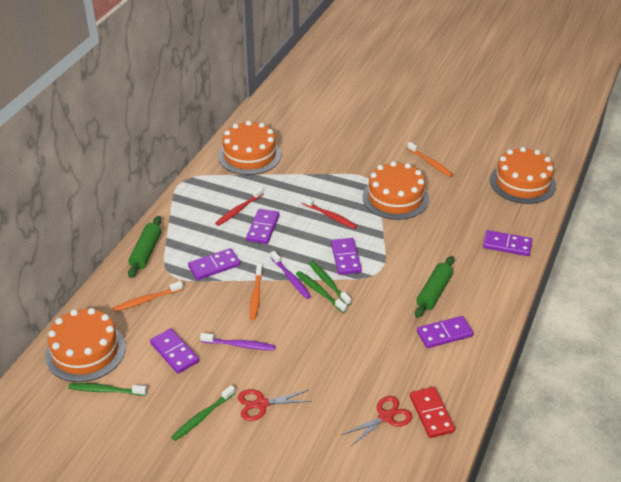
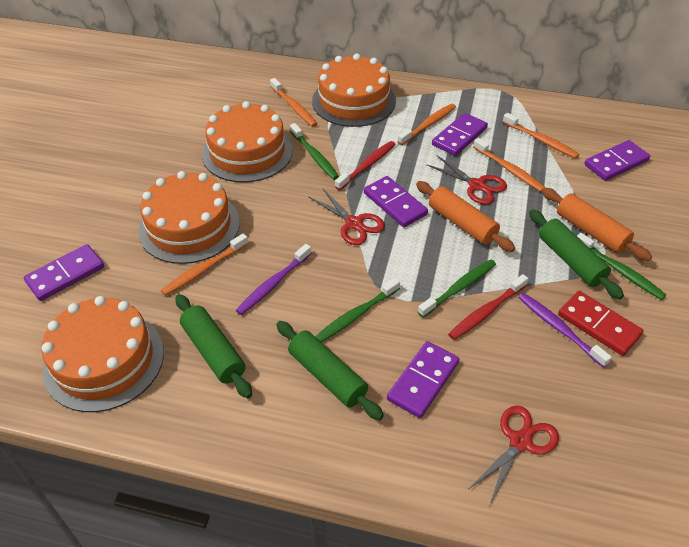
green rolling pin: 2 -> 3
orange rolling pin: 0 -> 2
orange toothbrush: 3 -> 5
purple domino: 6 -> 5
red scissors: 2 -> 3

